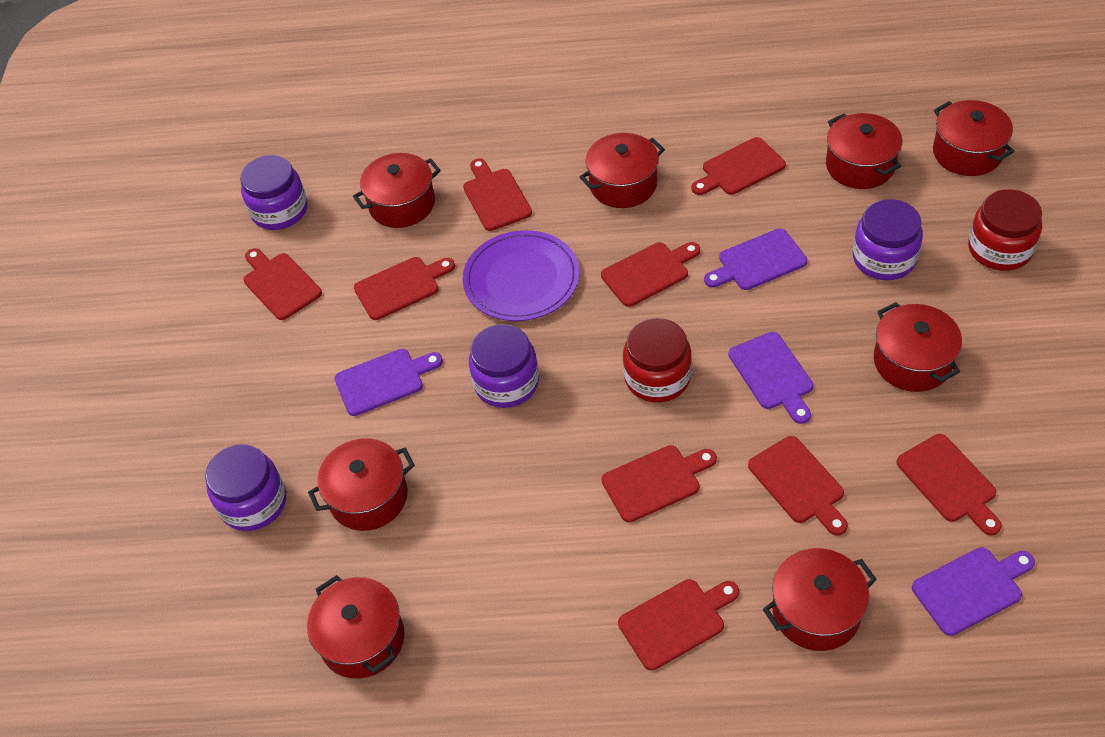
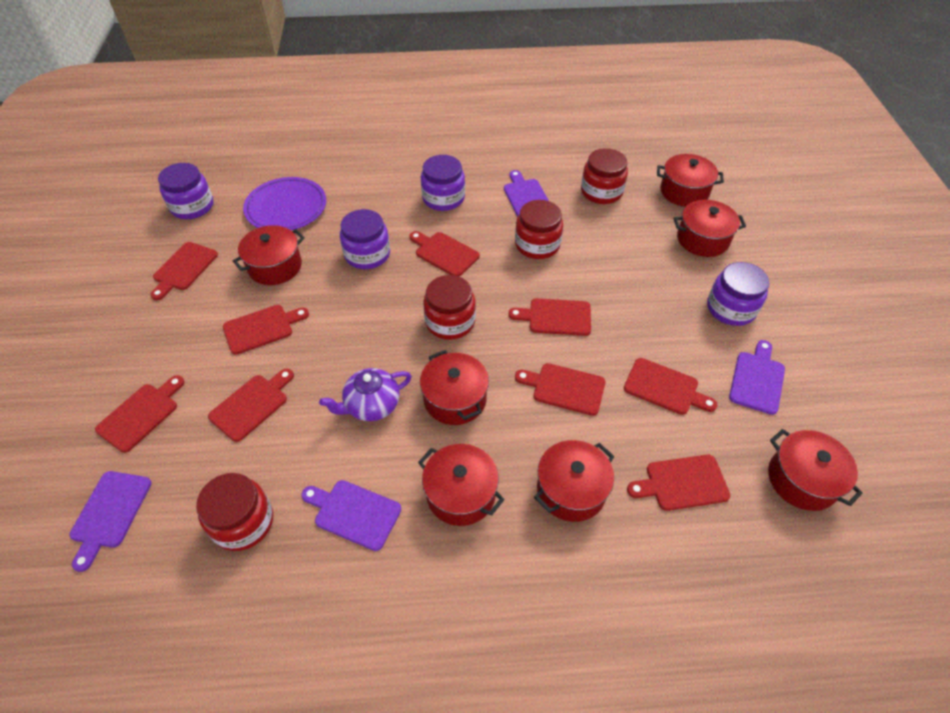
purple teapot: 0 -> 1
red jar: 2 -> 4
red pot: 8 -> 7

